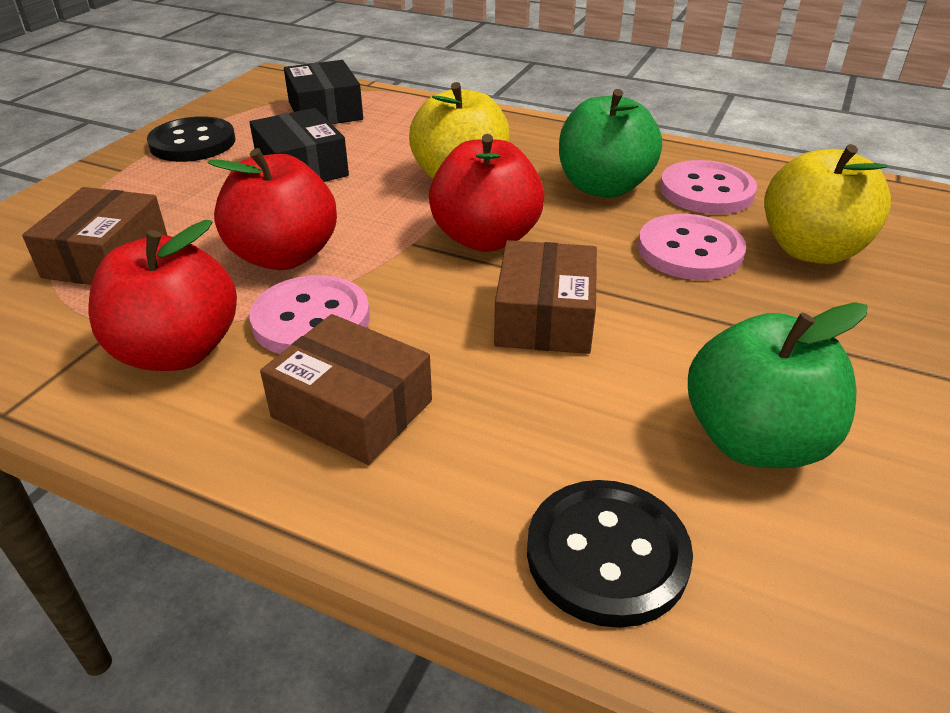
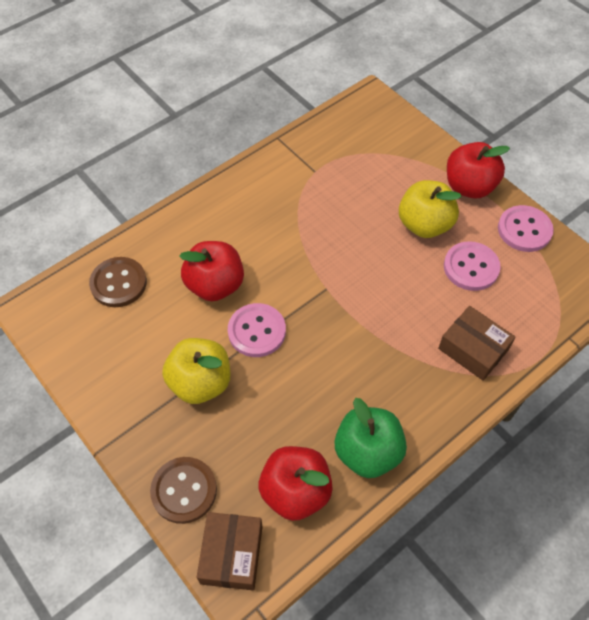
black box: 2 -> 0
black button: 2 -> 0
brown box: 3 -> 2
brown button: 0 -> 2
green apple: 2 -> 1

